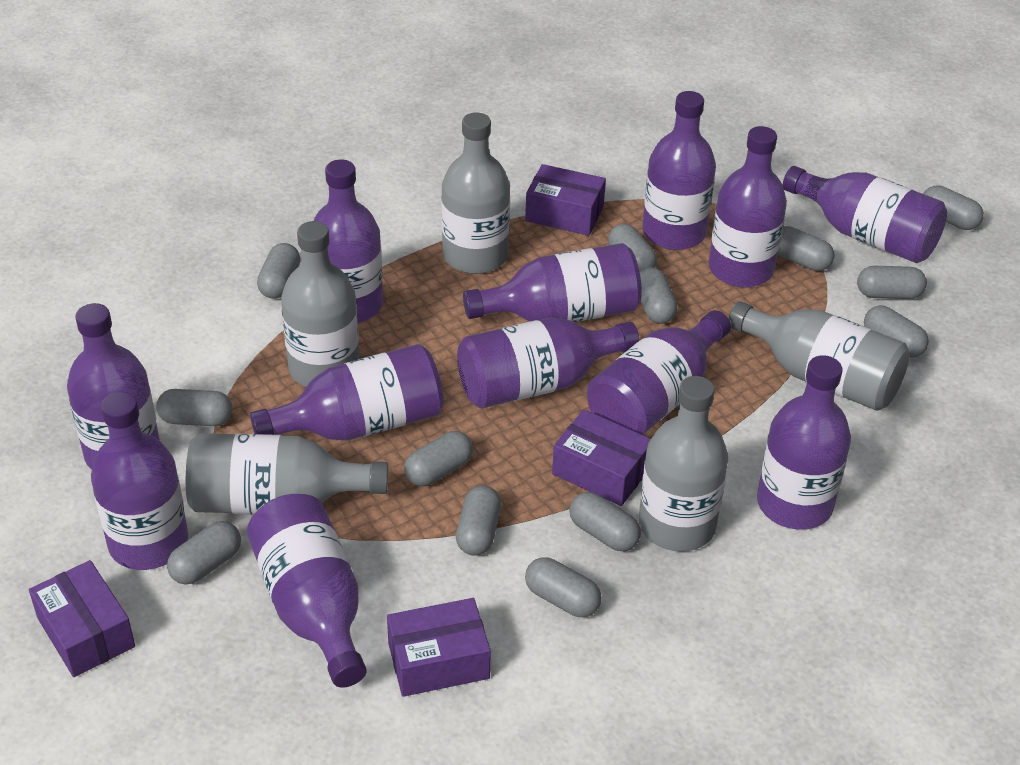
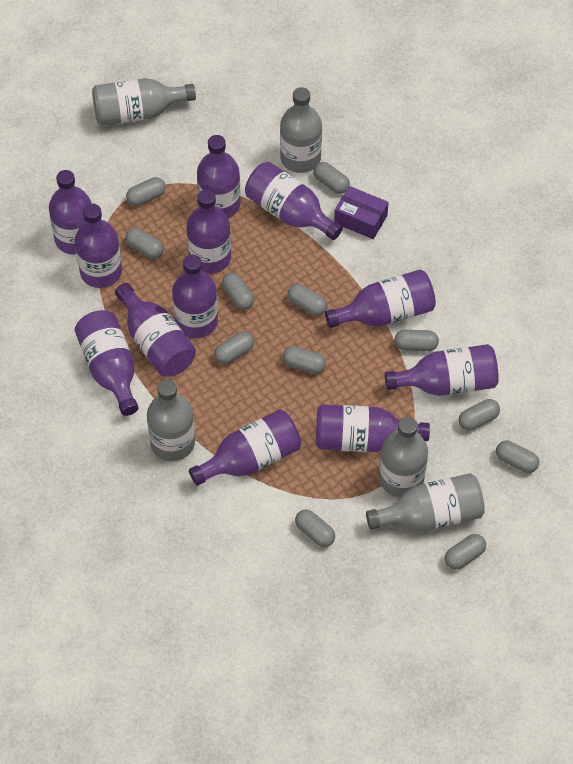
grey capsule: 13 -> 12
purple box: 4 -> 1

